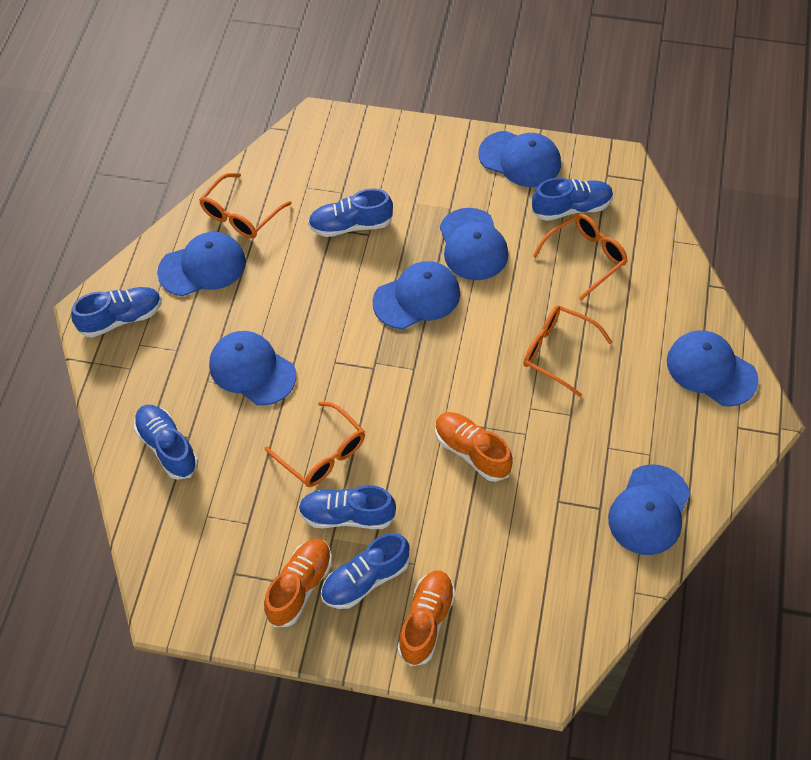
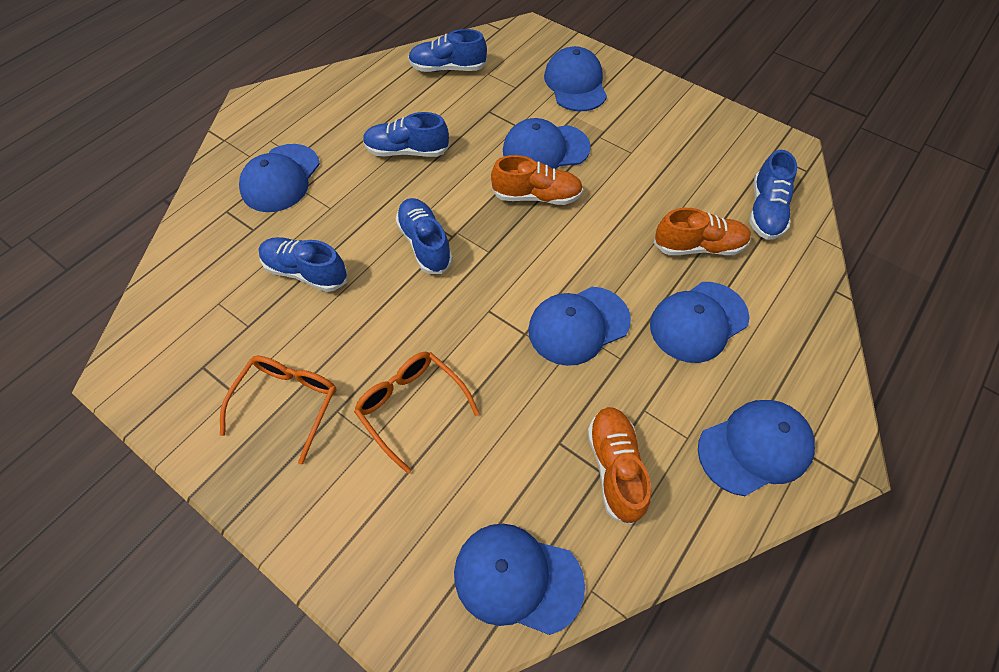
blue shoe: 6 -> 5
orange glasses: 4 -> 2

